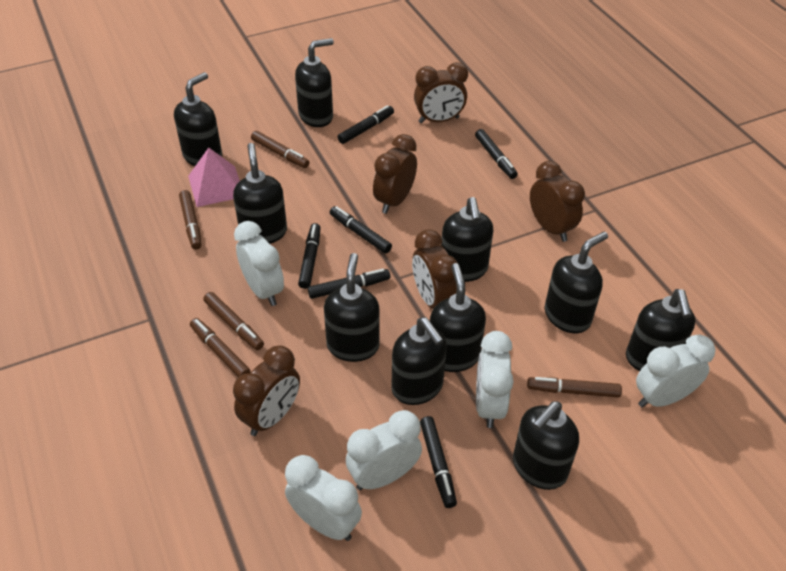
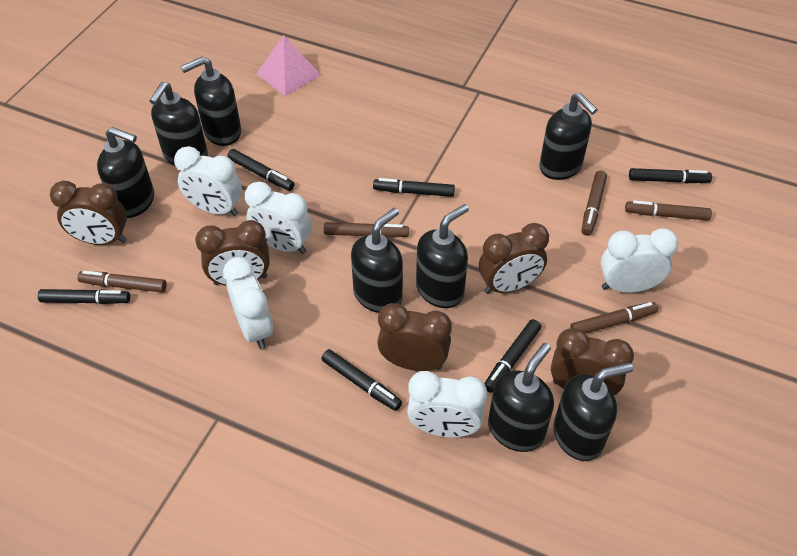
black soap dispenser: 10 -> 8

